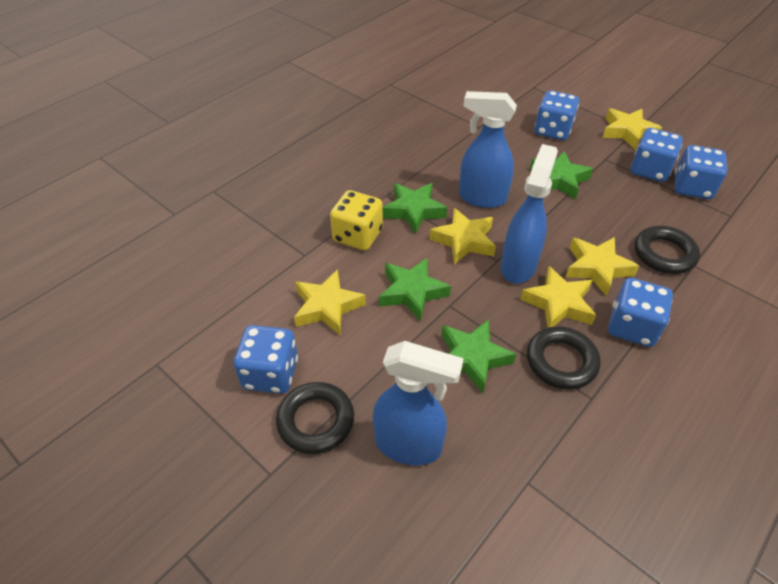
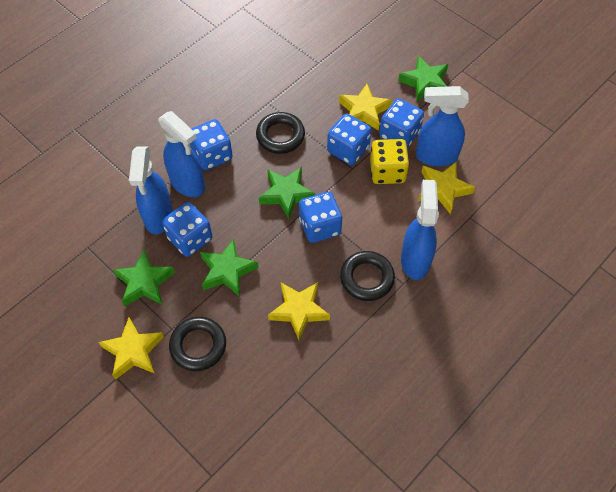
blue spray bottle: 3 -> 4
yellow star: 5 -> 4

